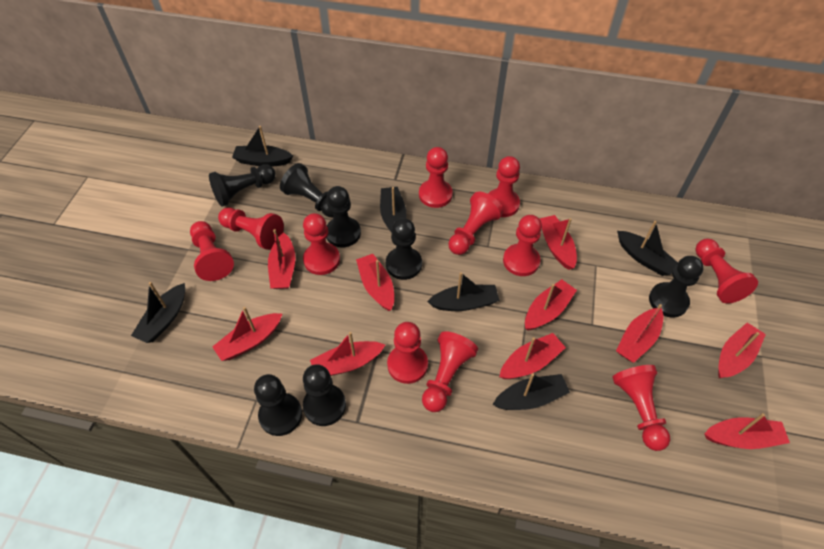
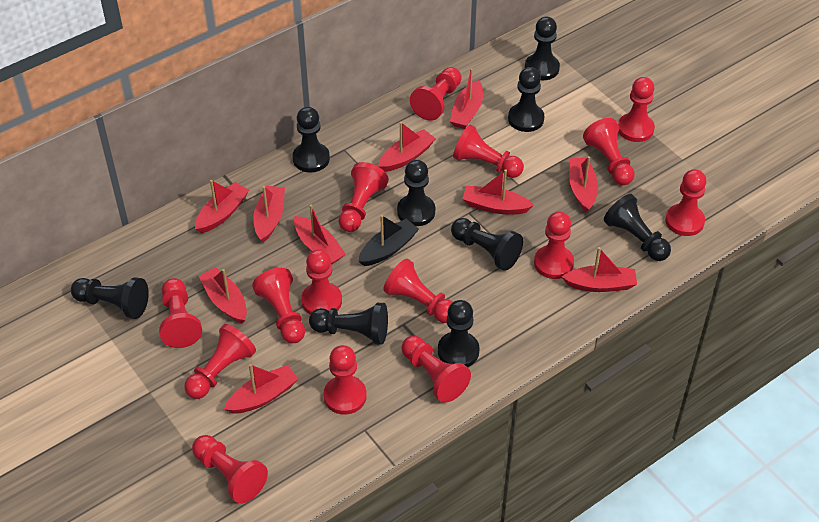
black boat: 6 -> 1
black pawn: 7 -> 9
red pawn: 11 -> 15

